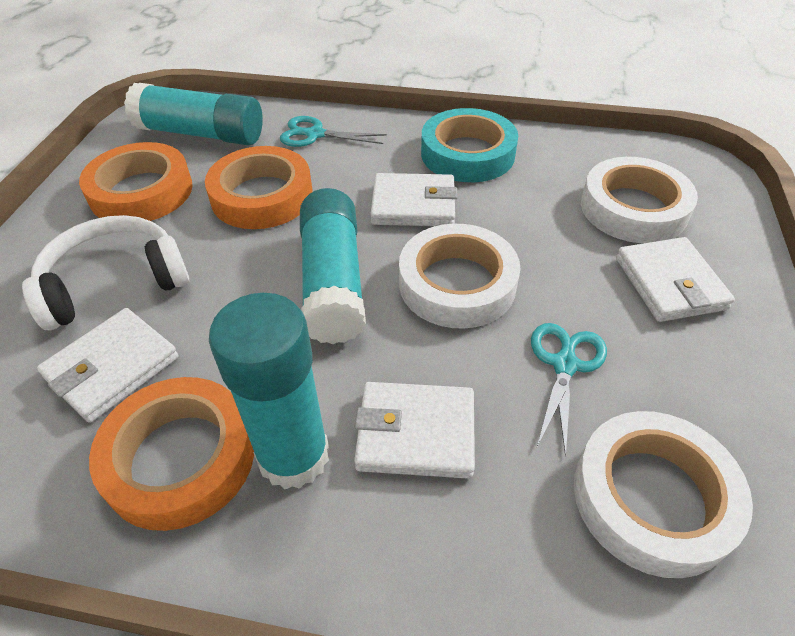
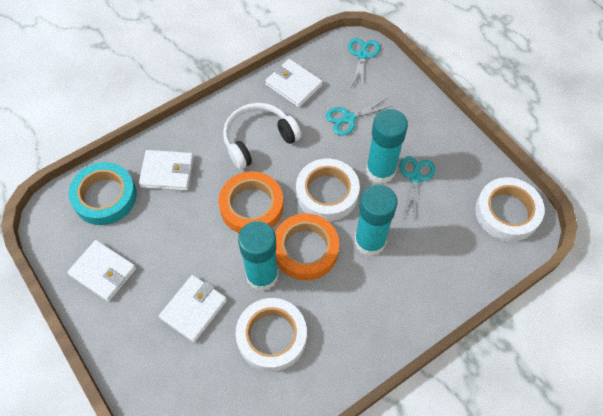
orange tape: 3 -> 2
turquoise scissors: 2 -> 3

